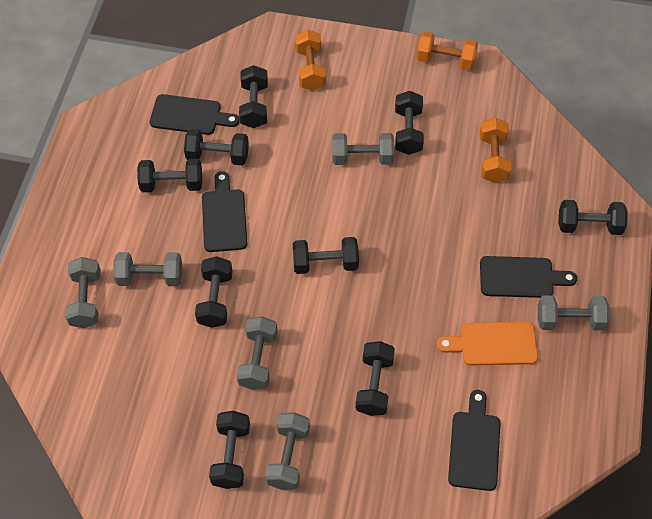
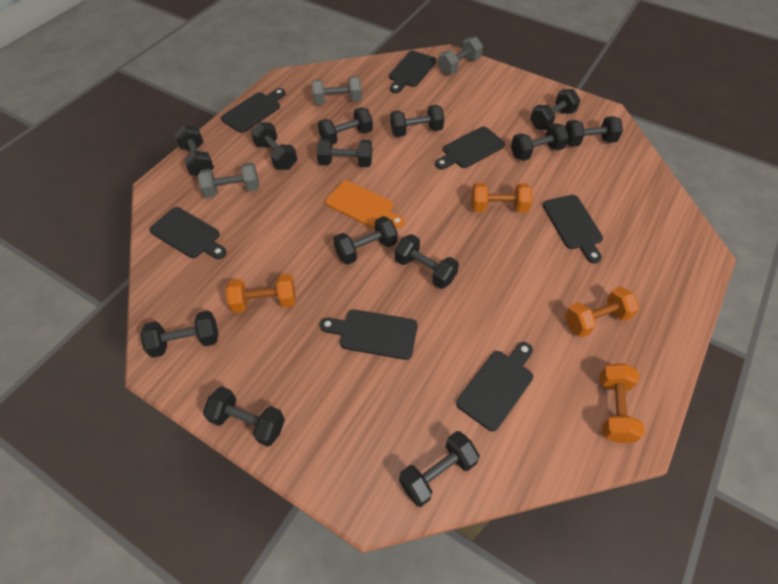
black cutting board: 4 -> 7
black dumbbell: 9 -> 13
grey dumbbell: 6 -> 3
orange dumbbell: 3 -> 4

